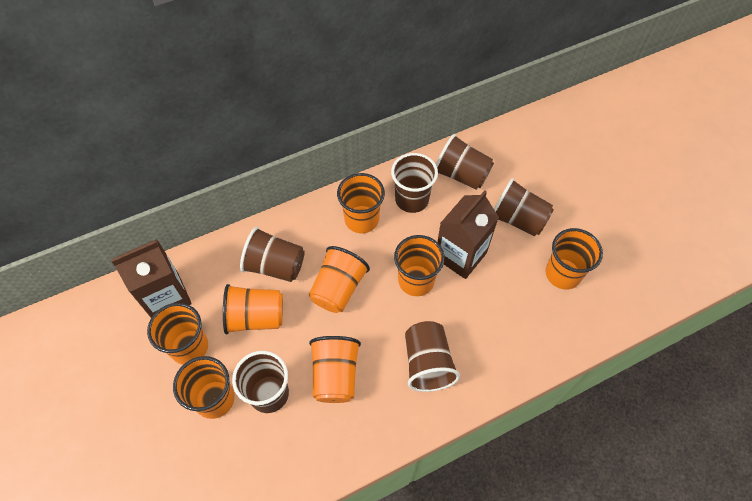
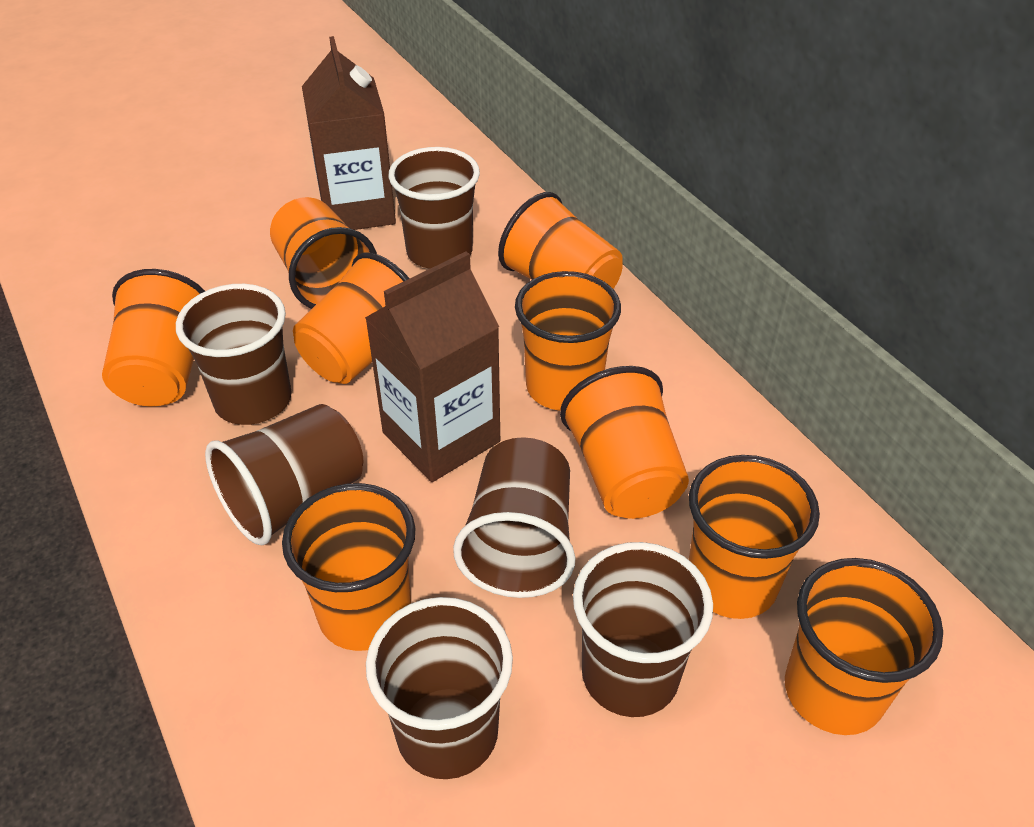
orange cup: 8 -> 9

